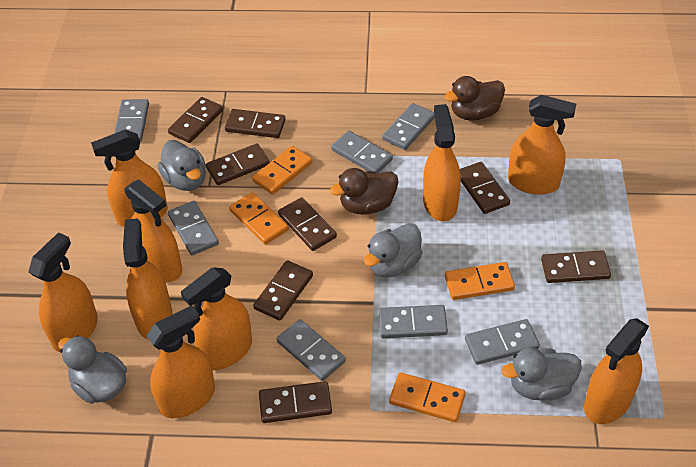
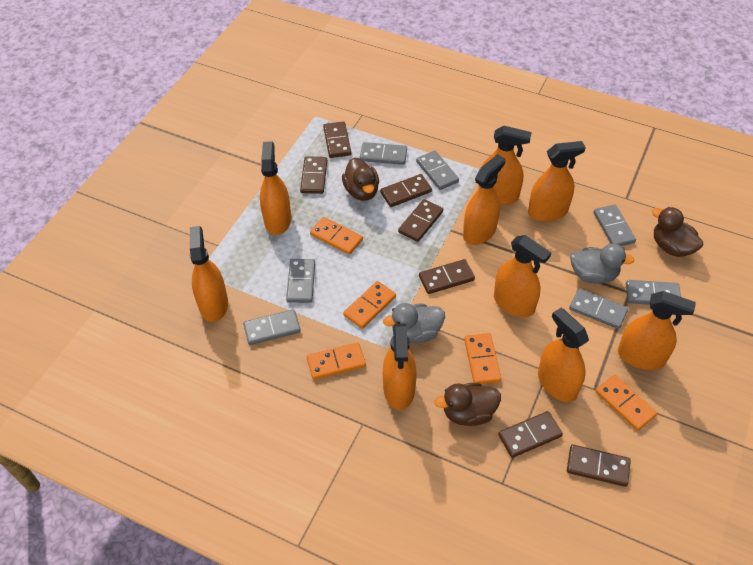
brown domino: 8 -> 7
brown duck: 2 -> 3
grey duck: 4 -> 2
orange domino: 4 -> 5

